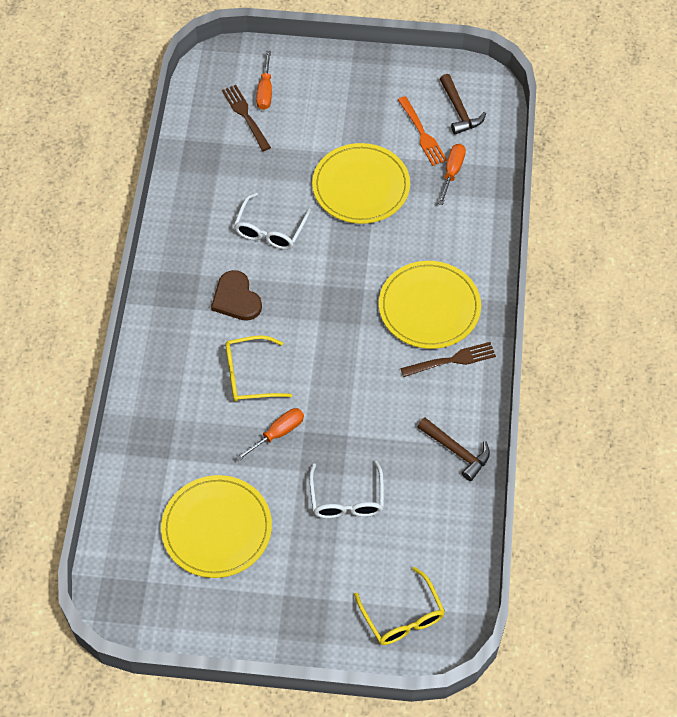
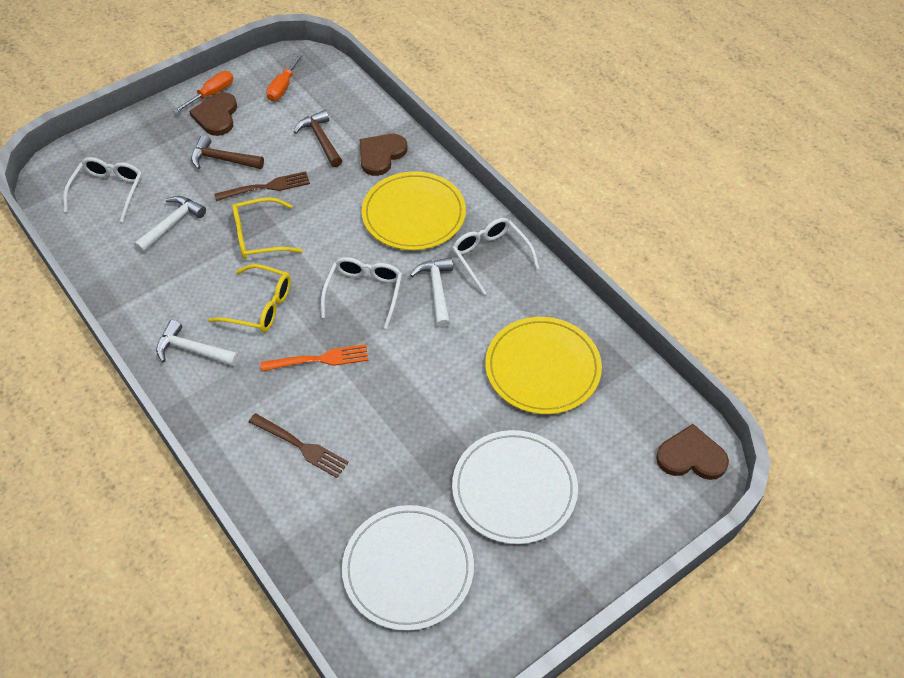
brown heart: 1 -> 3
orange screwdriver: 3 -> 2
white glasses: 2 -> 3
white hammer: 0 -> 3
white plate: 0 -> 2
yellow plate: 3 -> 2

